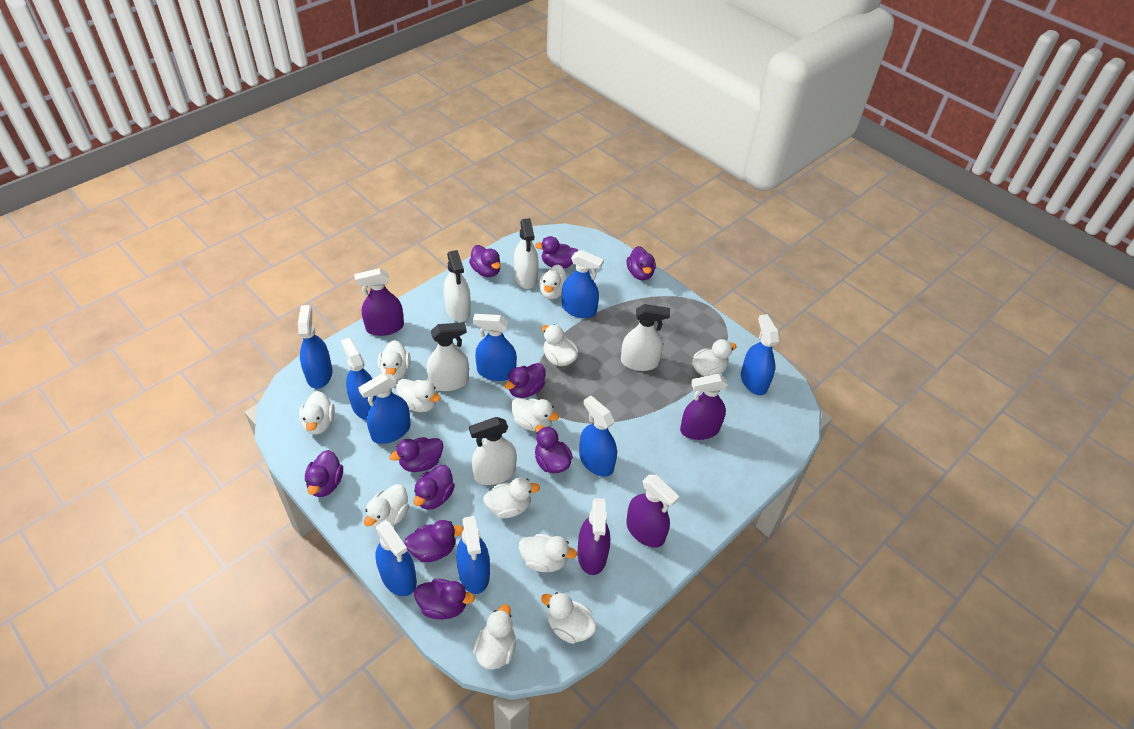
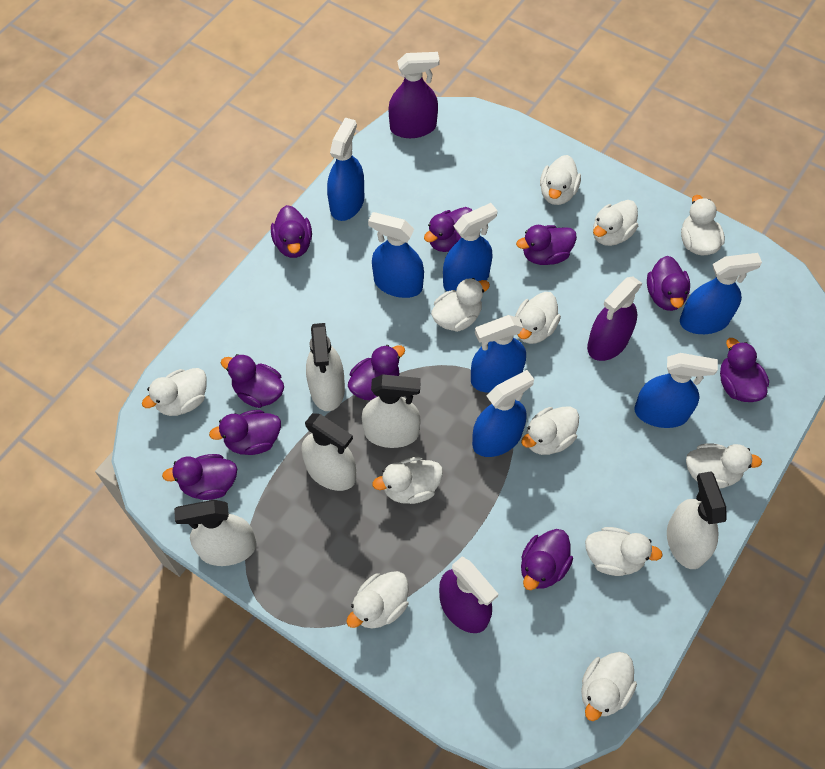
blue spray bottle: 9 -> 7
purple spray bottle: 4 -> 3

